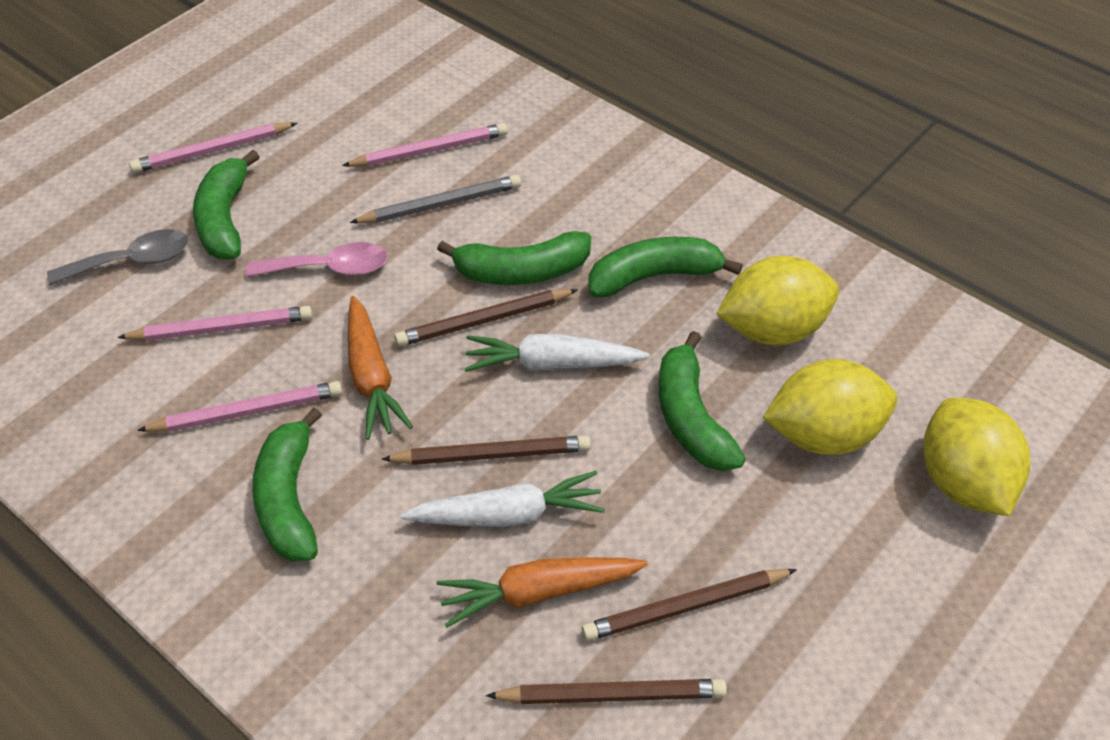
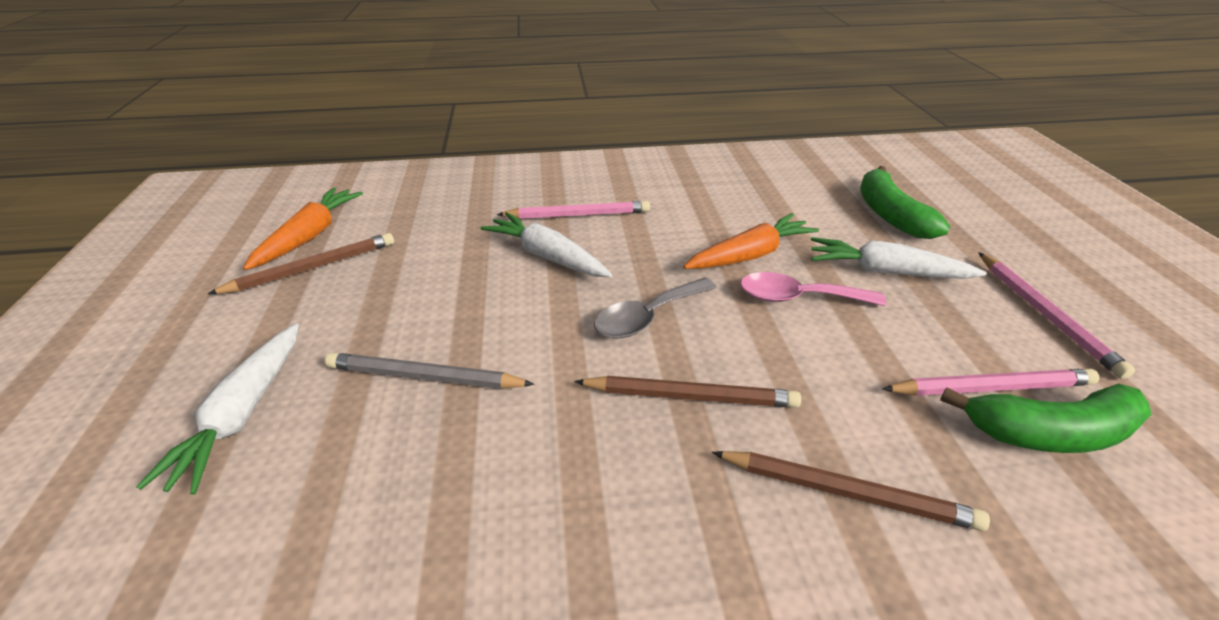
brown pencil: 4 -> 3
green banana: 5 -> 2
pink pencil: 4 -> 3
white carrot: 2 -> 3
yellow lemon: 3 -> 0

